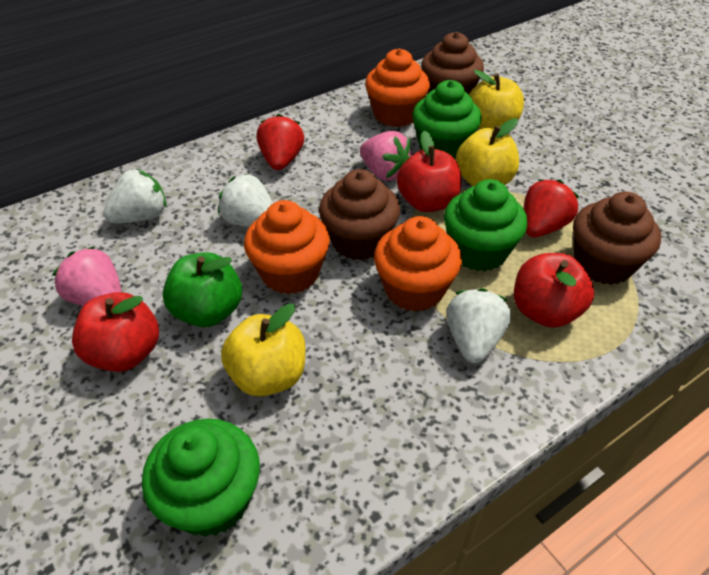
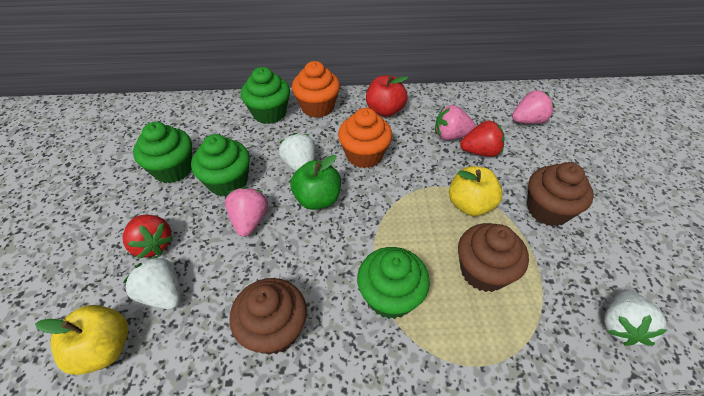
green cupcake: 3 -> 4
orange cupcake: 3 -> 2
pink strawberry: 2 -> 3
red apple: 3 -> 1
yellow apple: 3 -> 2

